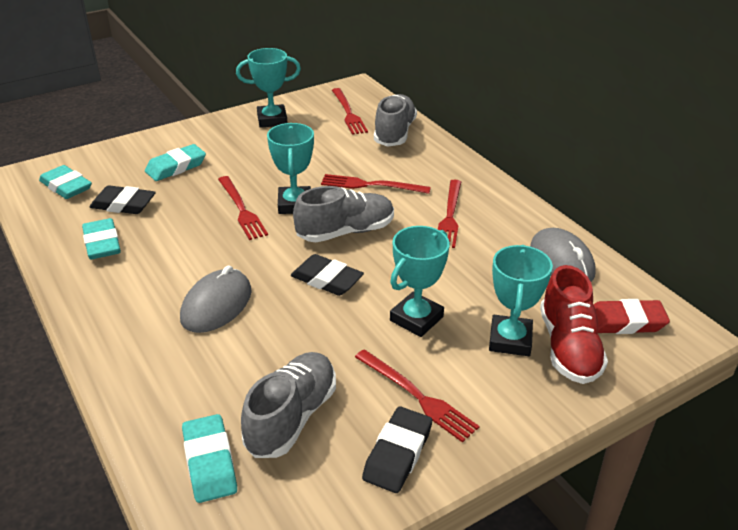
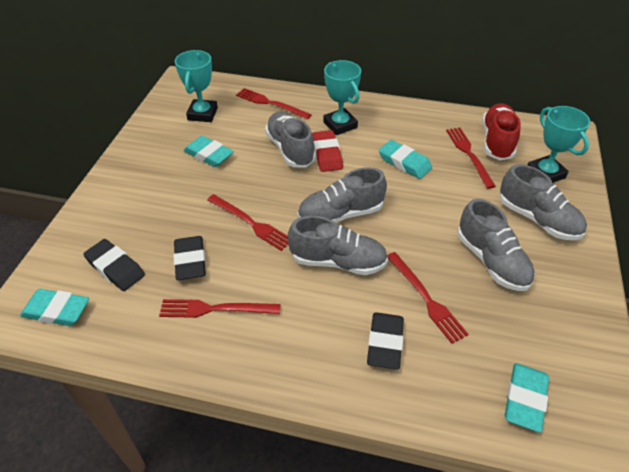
grey mouse: 2 -> 0
grey shoe: 3 -> 5
turquoise trophy: 4 -> 3

